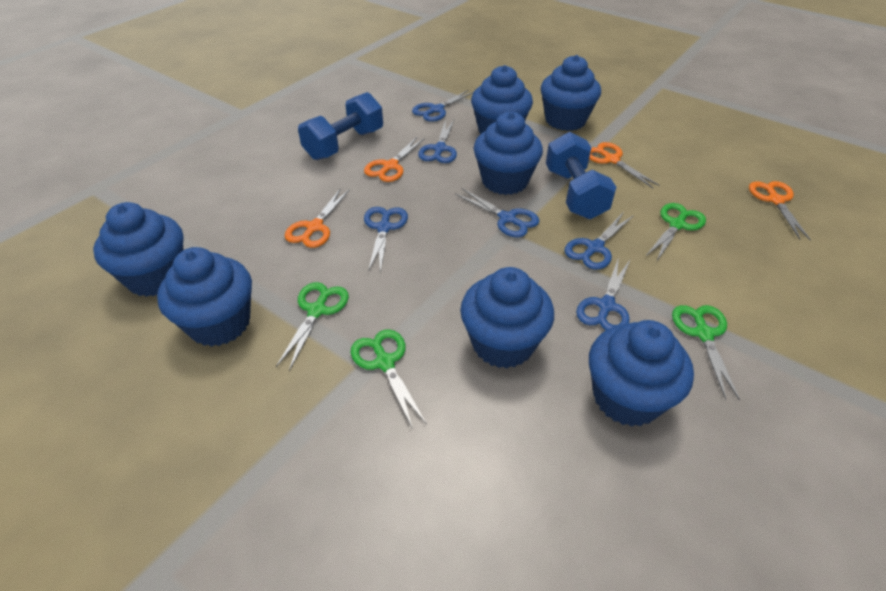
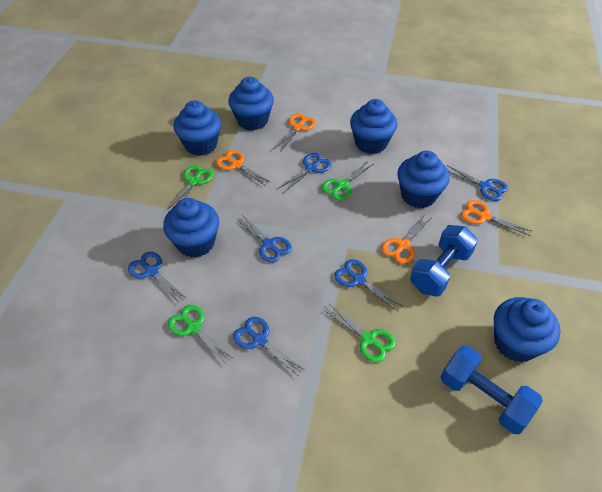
blue cupcake: 7 -> 6

